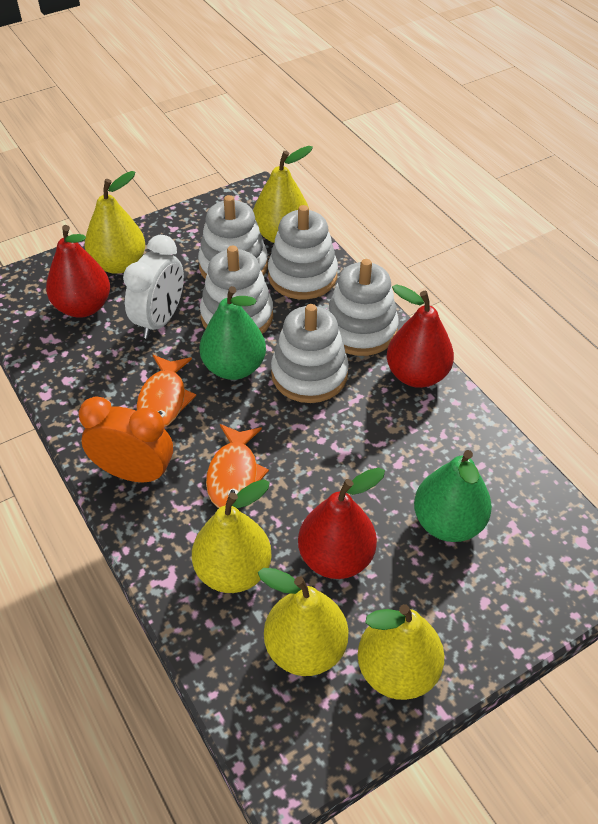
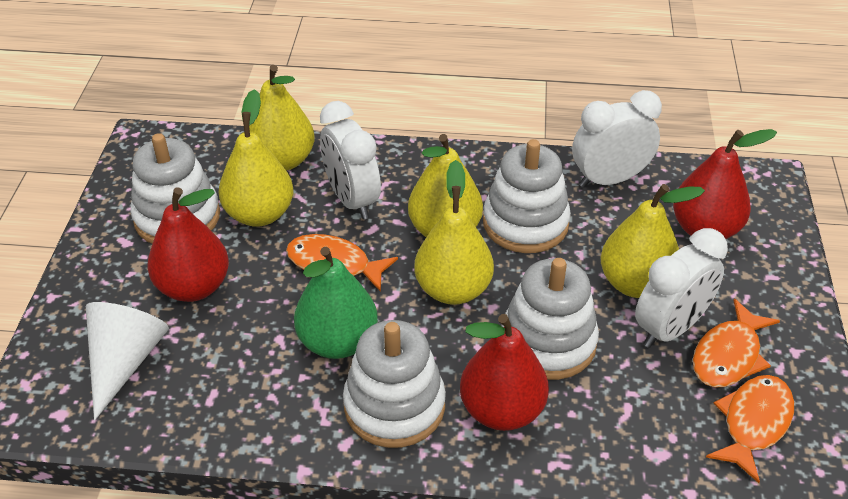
green pear: 2 -> 1
orange clock: 1 -> 0
orange fish: 2 -> 3
white clock: 1 -> 3
white cone: 0 -> 1
white stacking toy: 5 -> 4

